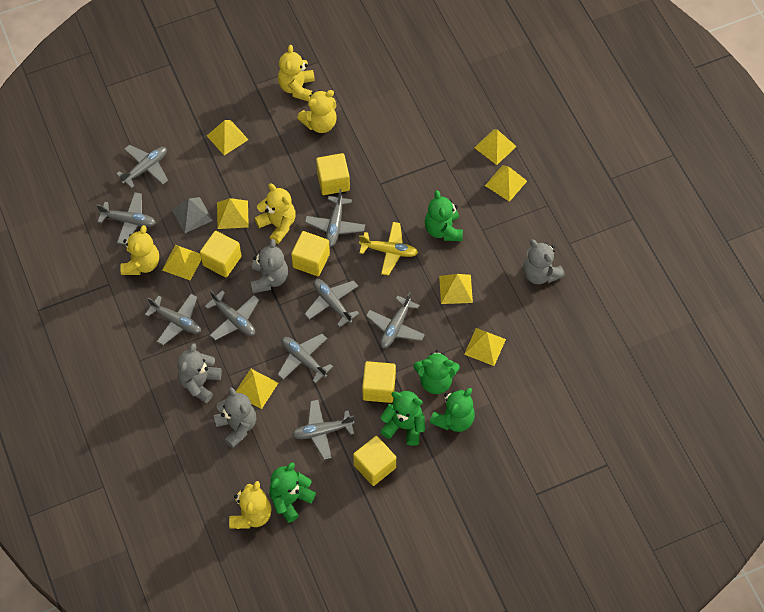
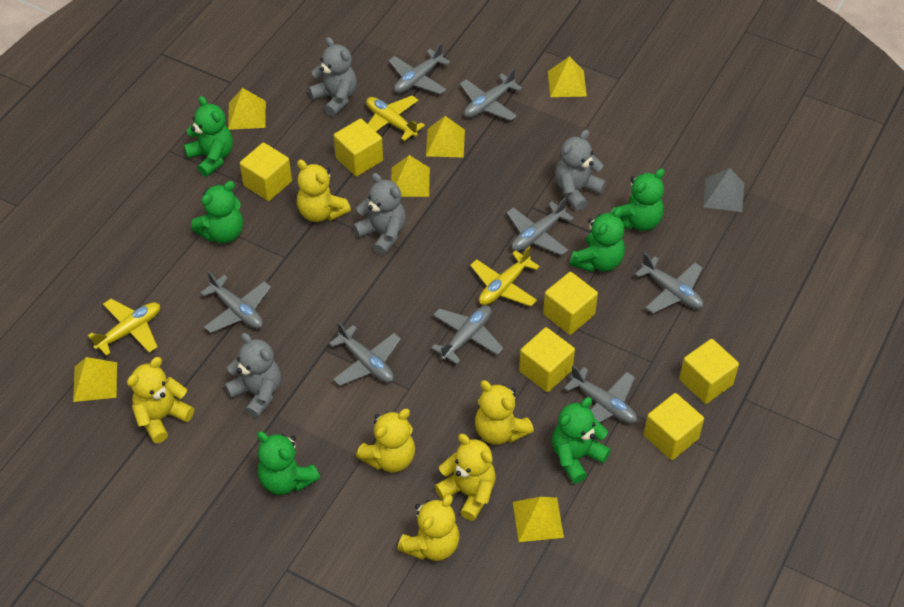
green teddy bear: 5 -> 6
grey plane: 9 -> 8
yellow cube: 5 -> 6
yellow plane: 1 -> 3
yellow pyramid: 8 -> 6
yellow teddy bear: 5 -> 6

